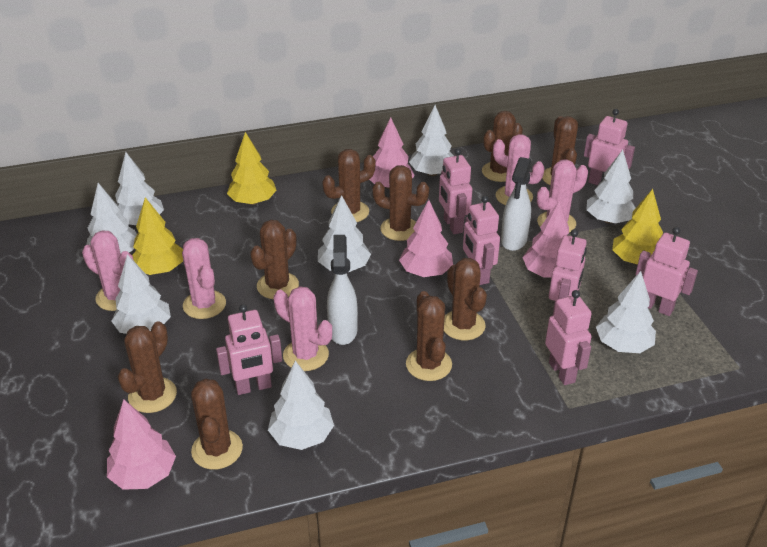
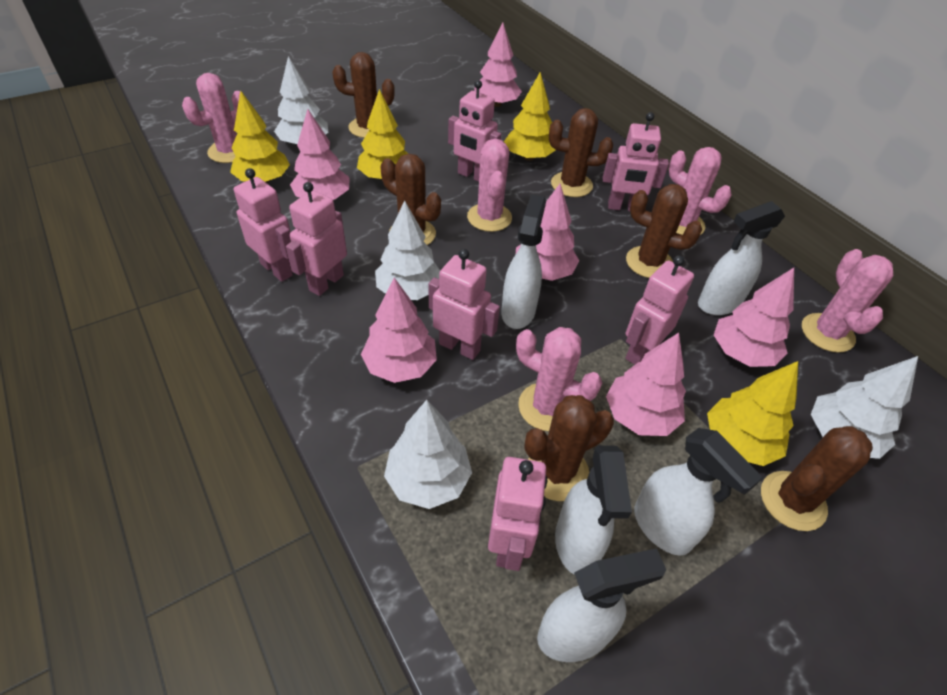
brown cactus: 9 -> 6
pink tree: 4 -> 6
white spray bottle: 2 -> 5
white tree: 8 -> 4
yellow tree: 3 -> 4

